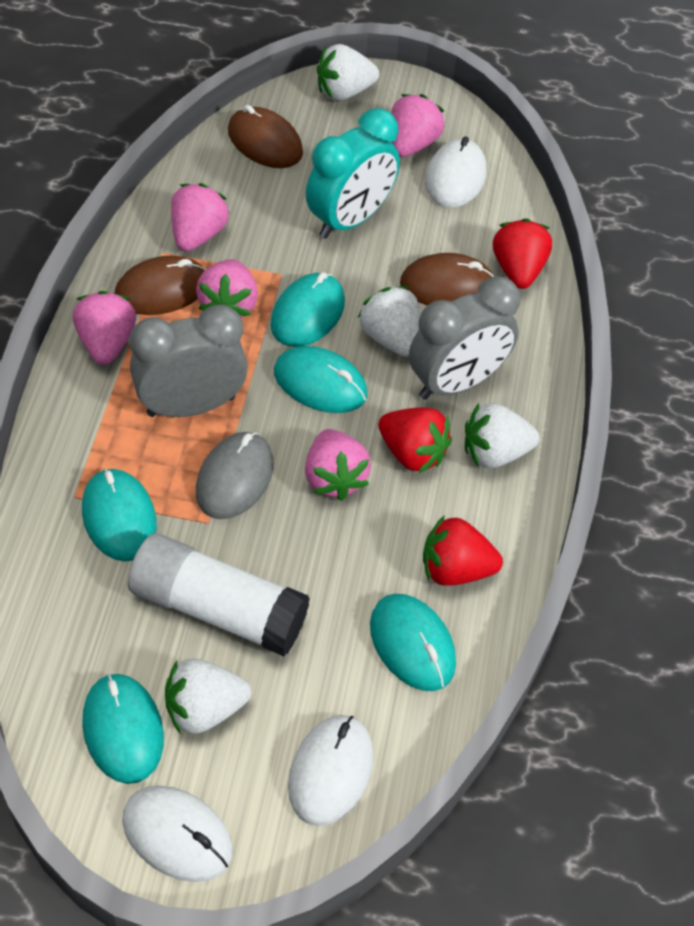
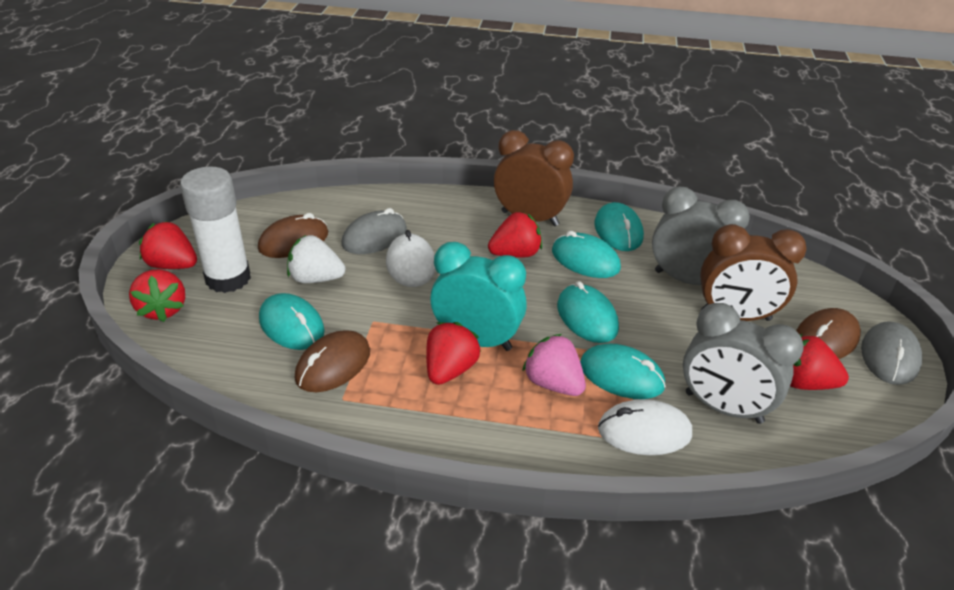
brown clock: 0 -> 2
grey mouse: 1 -> 2
pink strawberry: 5 -> 1
red strawberry: 3 -> 5
white mouse: 3 -> 2
white strawberry: 4 -> 1

